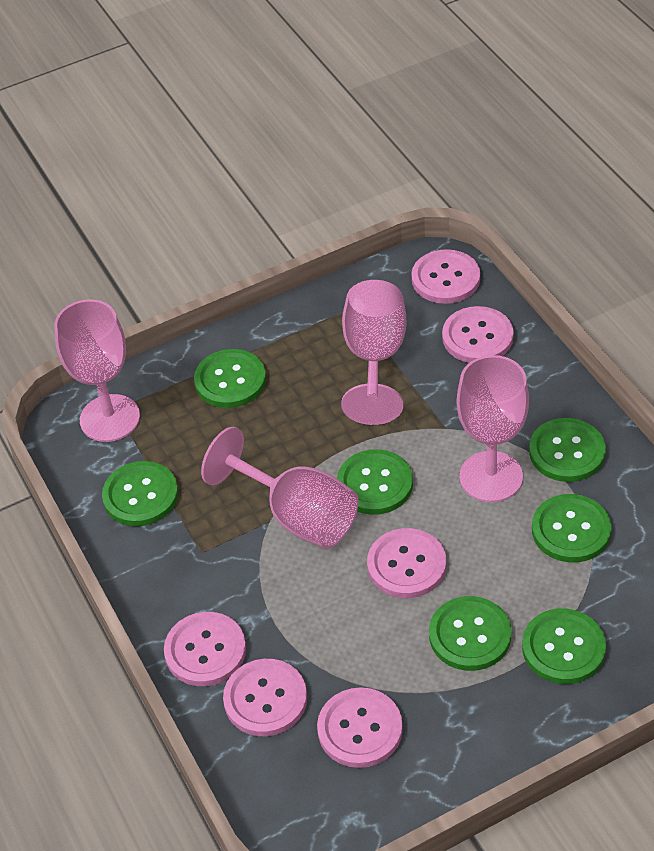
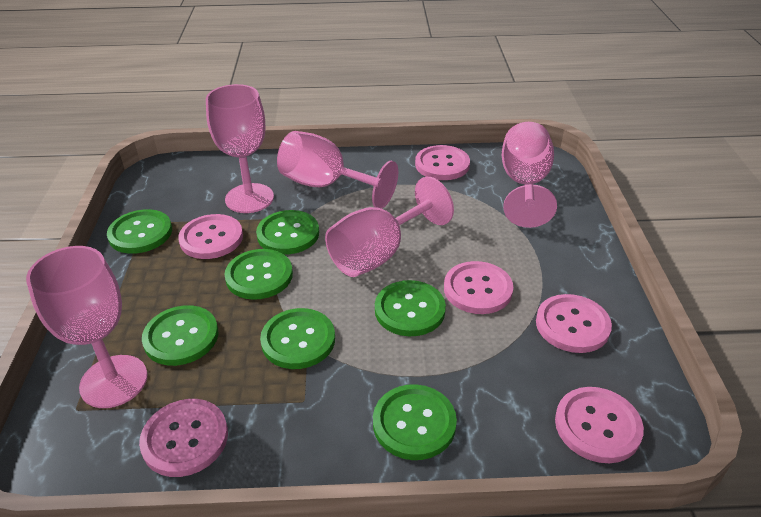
pink goblet: 4 -> 5

